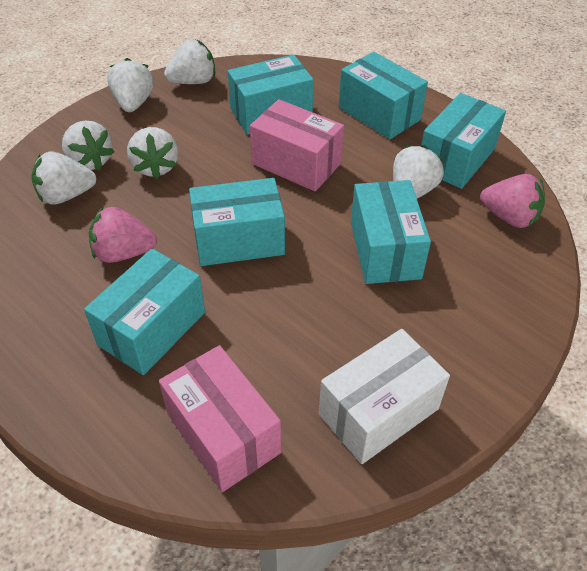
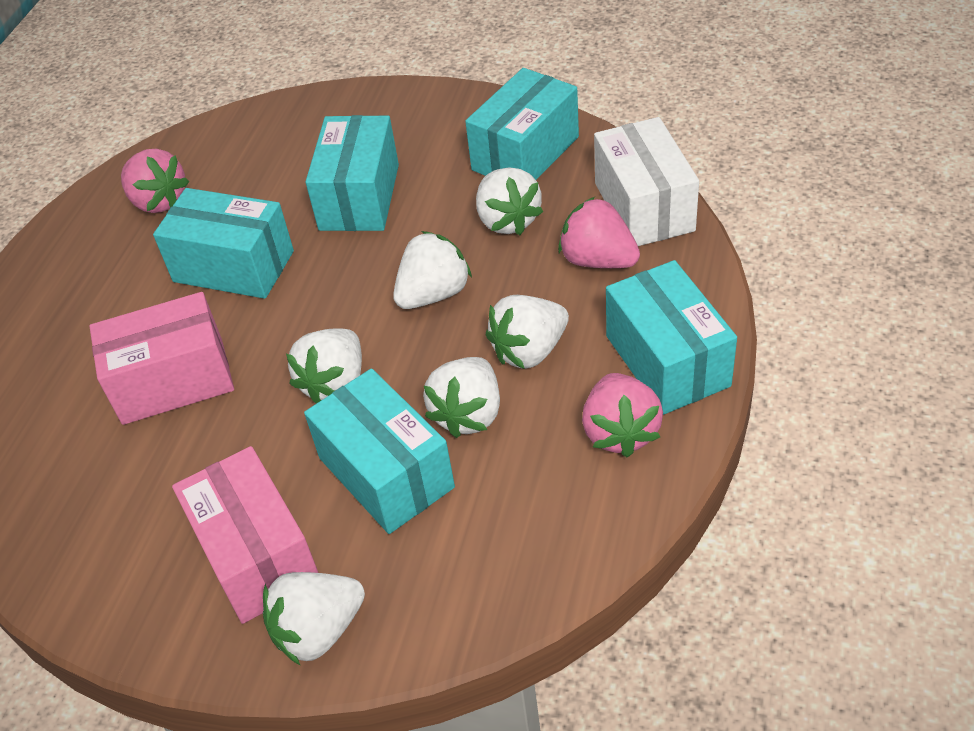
pink strawberry: 2 -> 3
turquoise box: 6 -> 5

